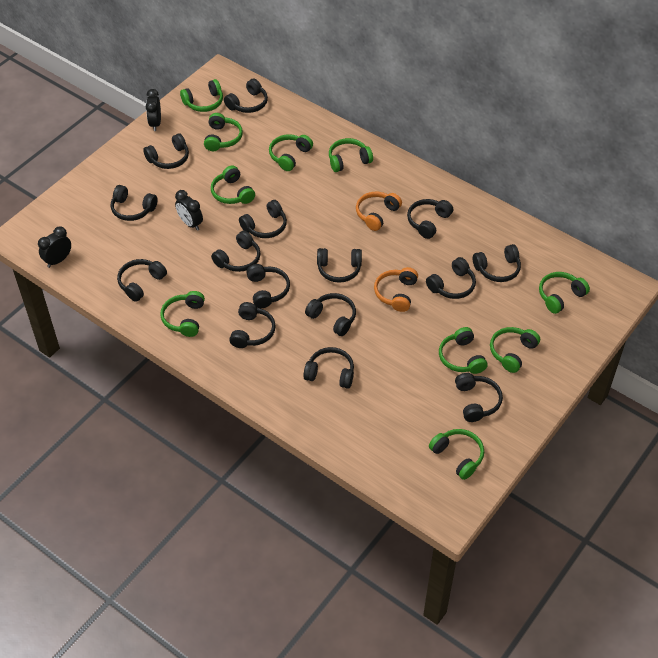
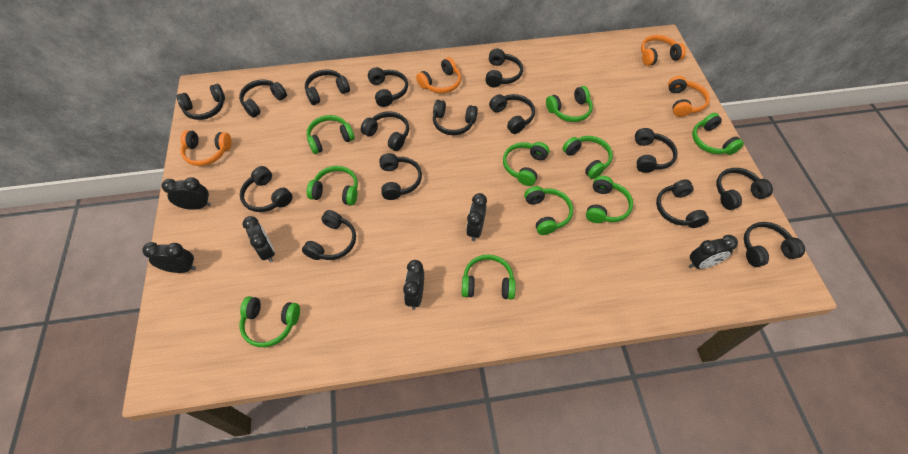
black clock: 3 -> 6
orange headphones: 2 -> 4

